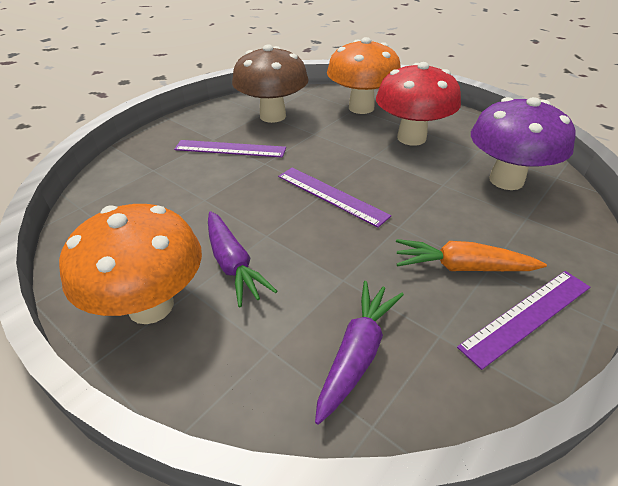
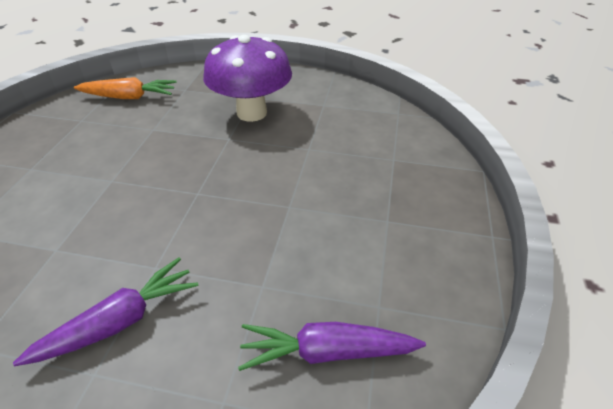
brown mushroom: 1 -> 0
orange mushroom: 2 -> 0
purple ruler: 3 -> 0
red mushroom: 1 -> 0

